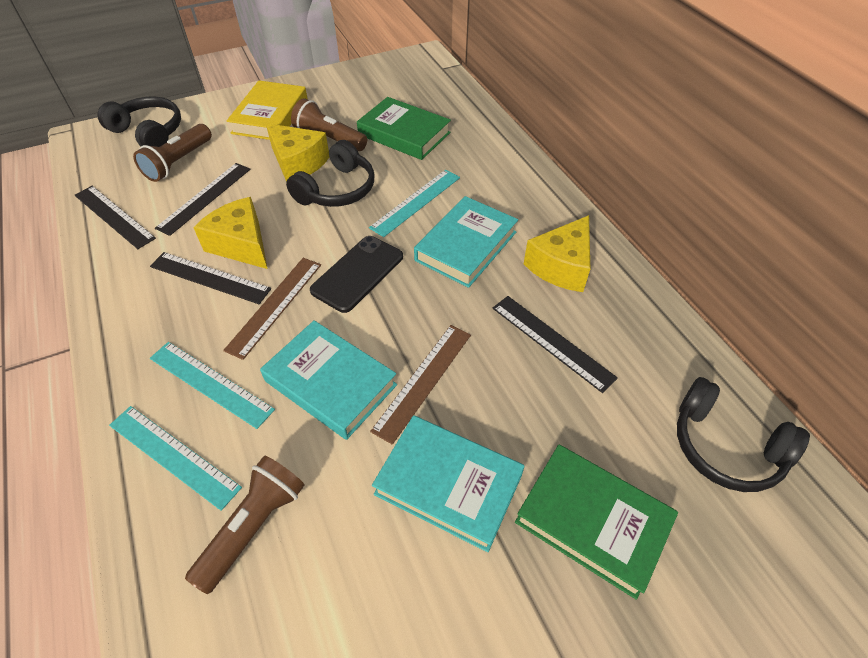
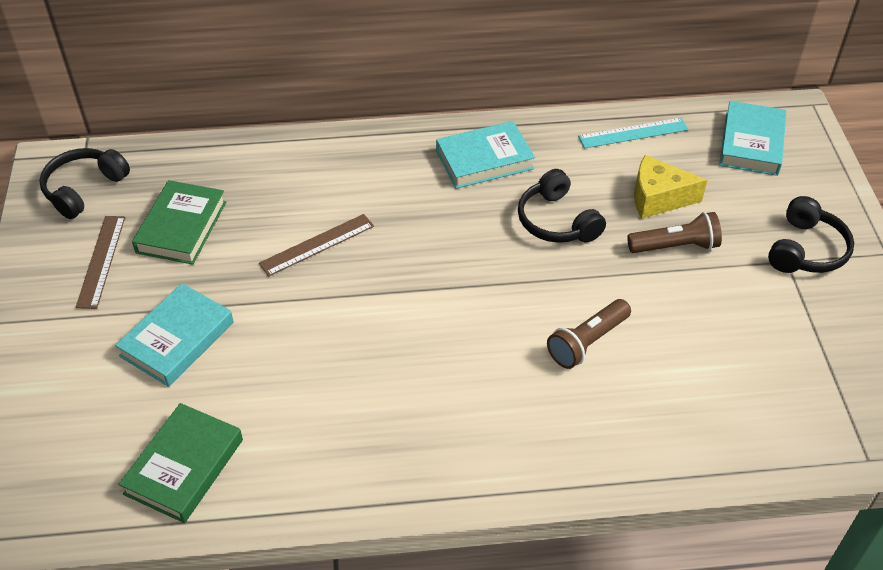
black phone: 1 -> 0
black ruler: 4 -> 0
brown flashlight: 3 -> 2
turquoise ruler: 3 -> 1
yellow book: 1 -> 0
yellow cheese: 3 -> 1

